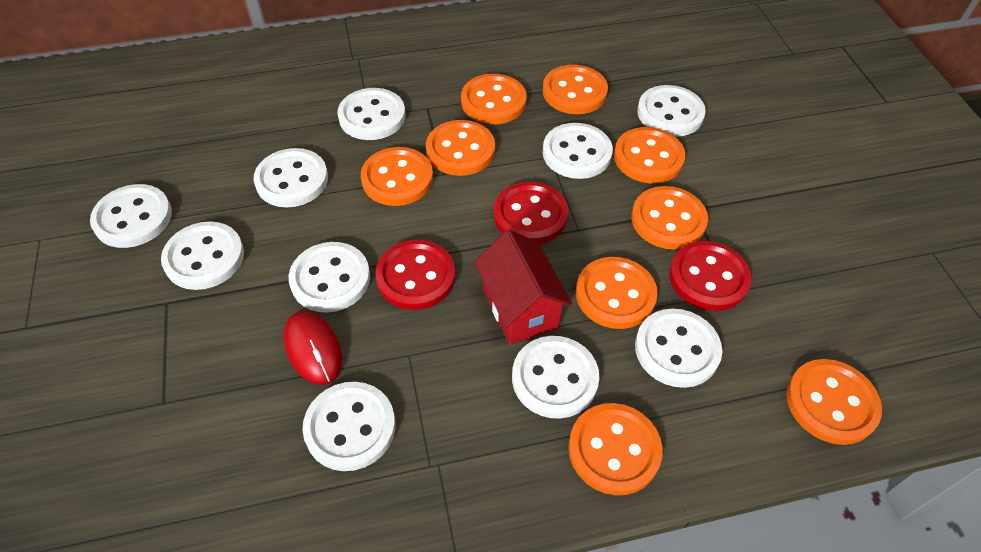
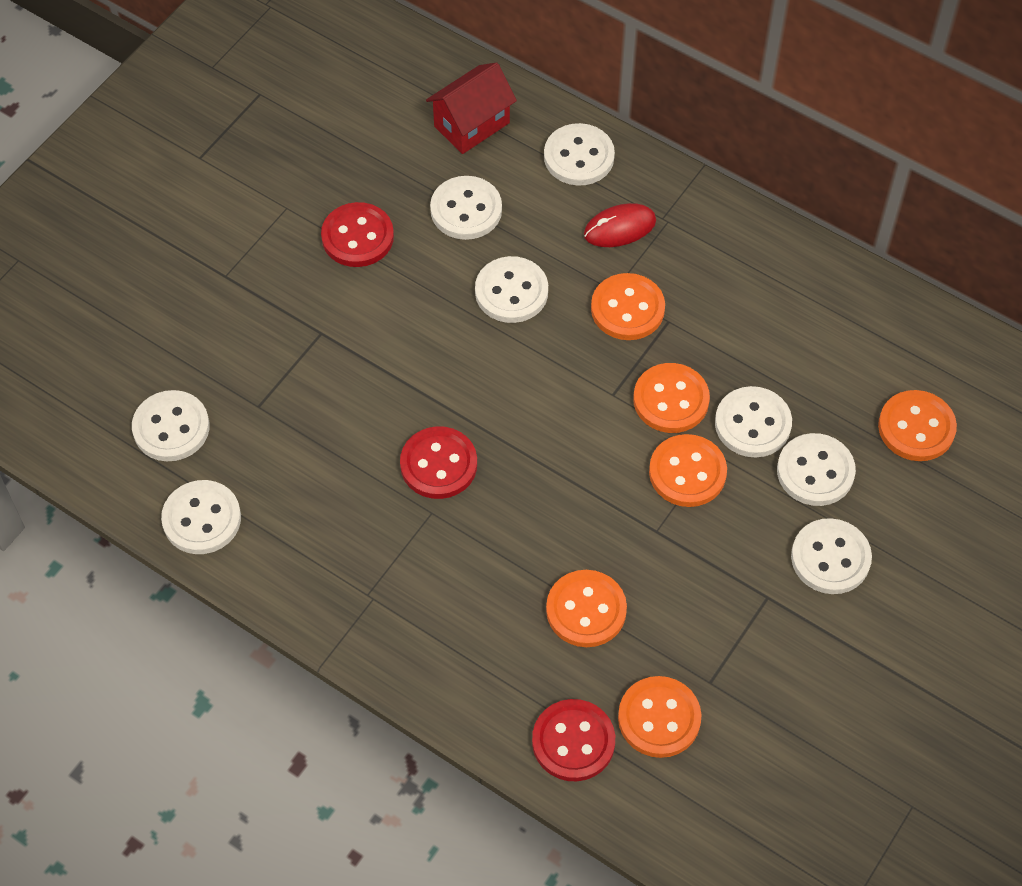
orange button: 9 -> 6
white button: 10 -> 8

